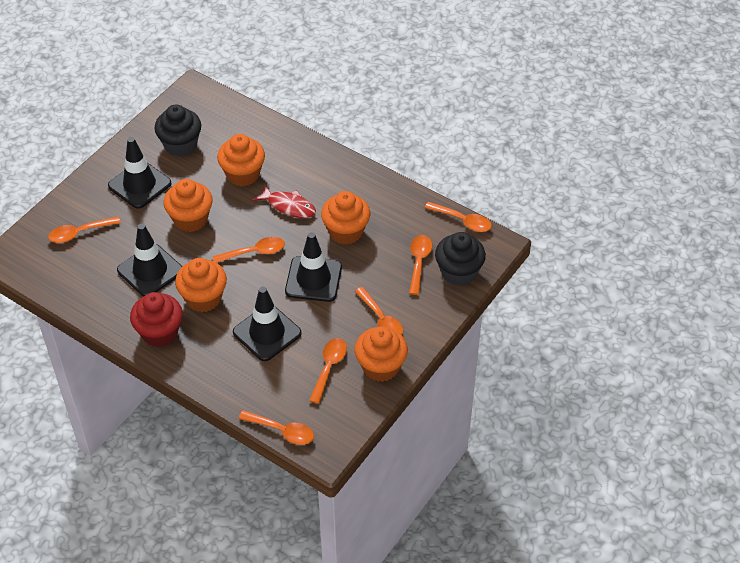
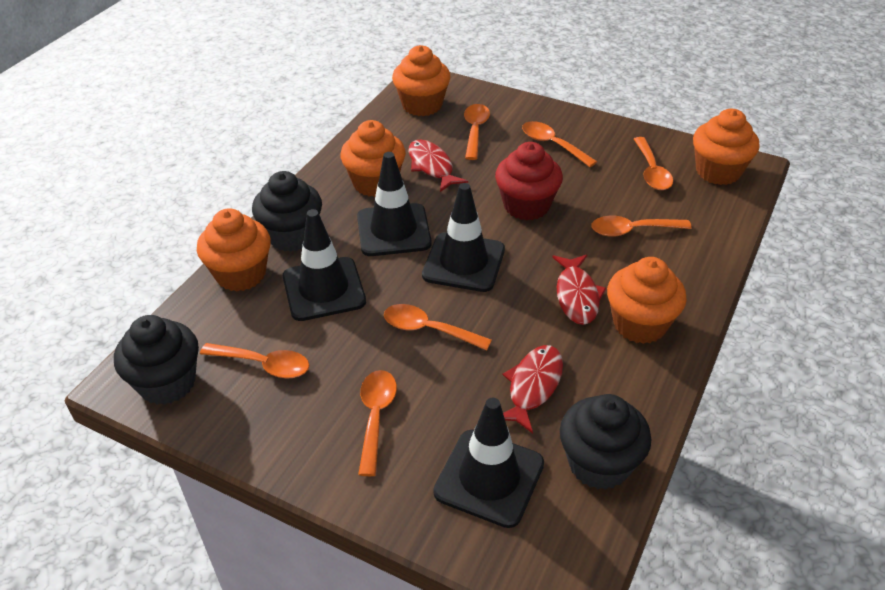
black cupcake: 2 -> 3
red fish: 1 -> 3

